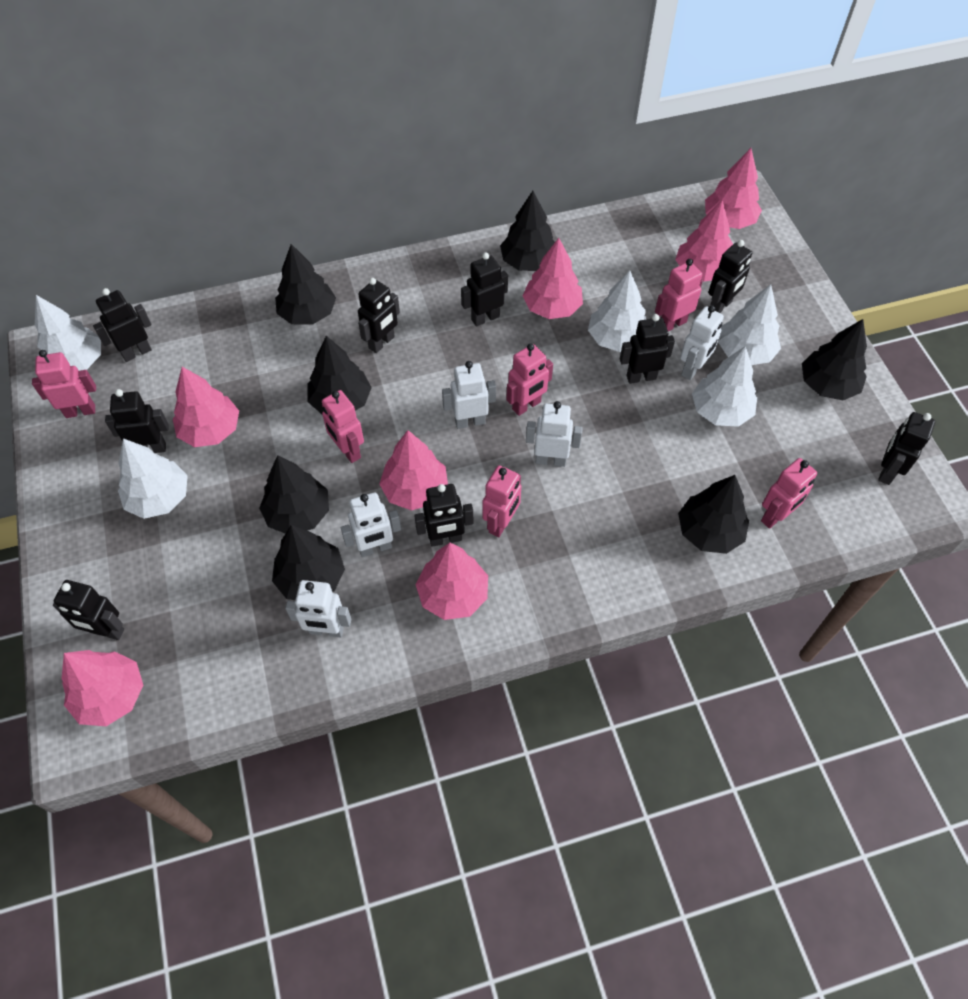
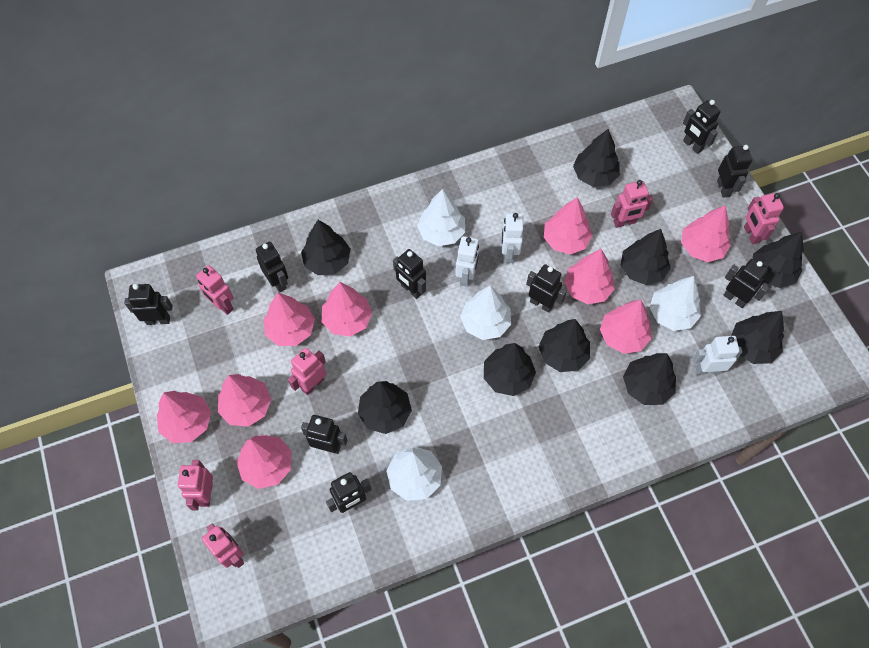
black tree: 7 -> 9
pink tree: 7 -> 9
white robot: 5 -> 3
white tree: 5 -> 4

